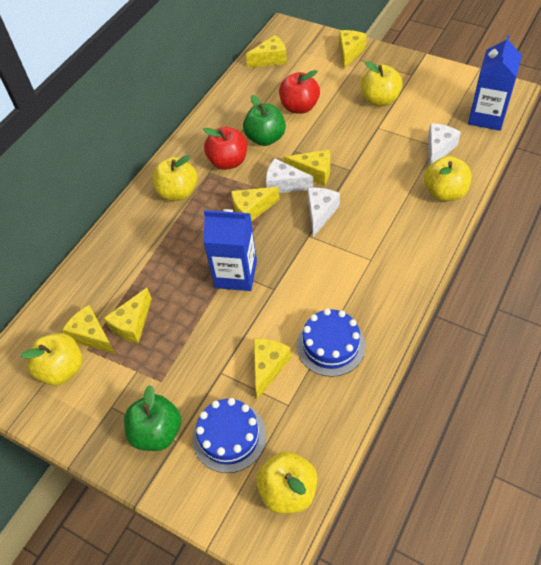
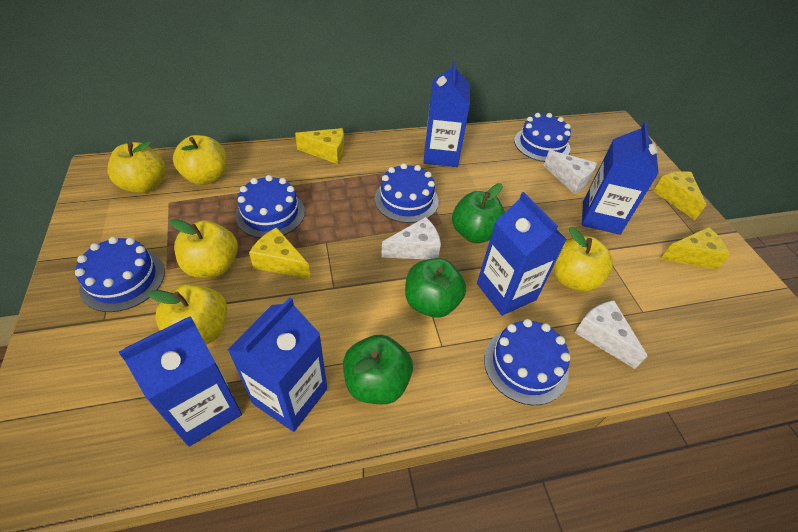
blue cake: 2 -> 5
blue carton: 2 -> 5
green apple: 2 -> 3
red apple: 2 -> 0
yellow cheese: 7 -> 4

